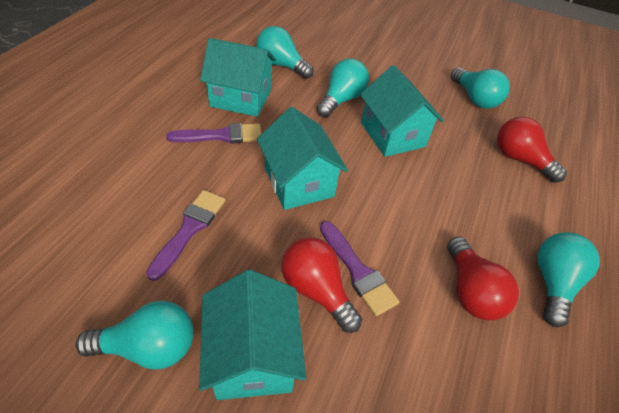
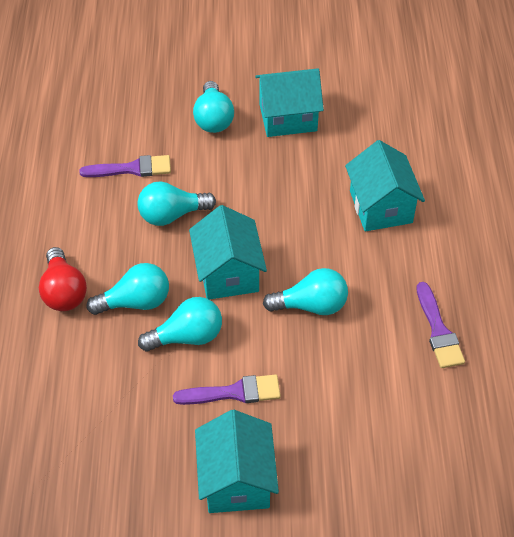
red light bulb: 3 -> 1

